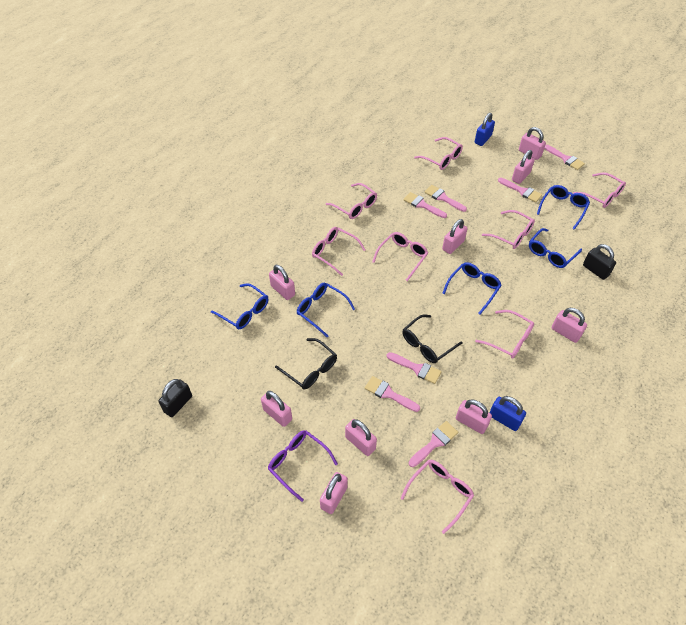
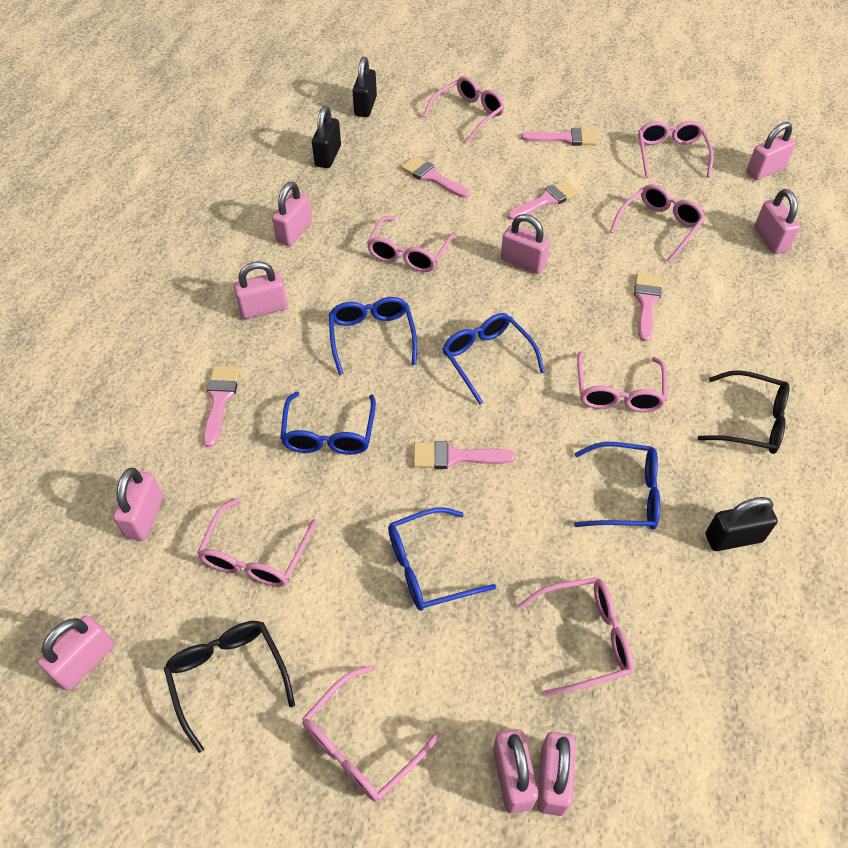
black padlock: 2 -> 3
blue padlock: 2 -> 0
pink brush: 7 -> 6
purple glasses: 1 -> 0

